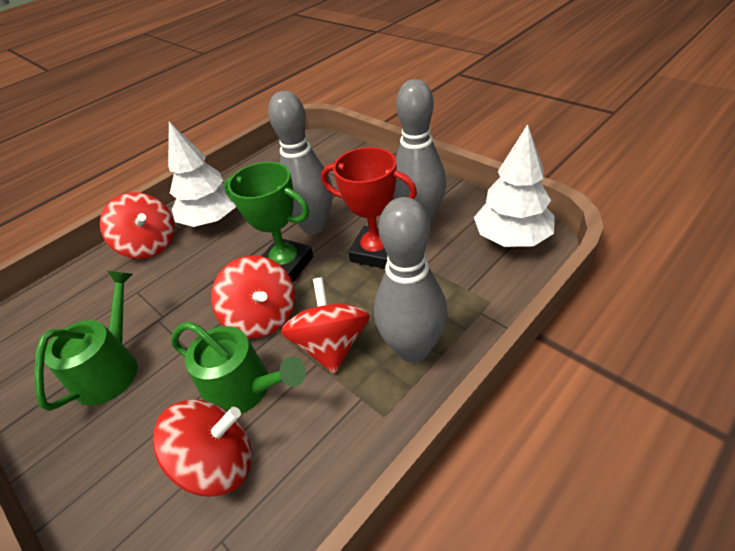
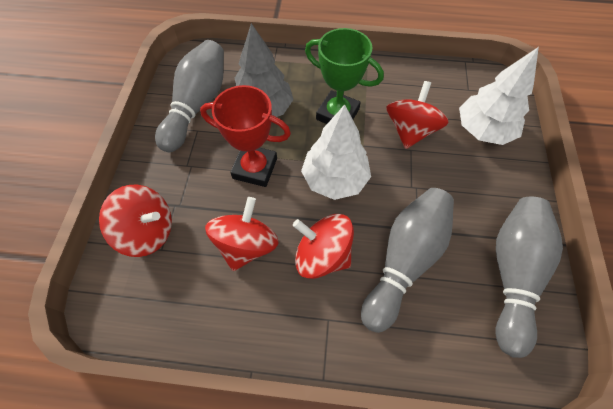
green watering can: 2 -> 0
grey tree: 0 -> 1

